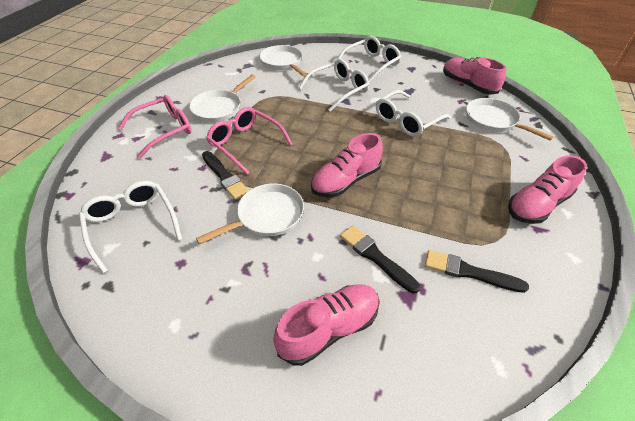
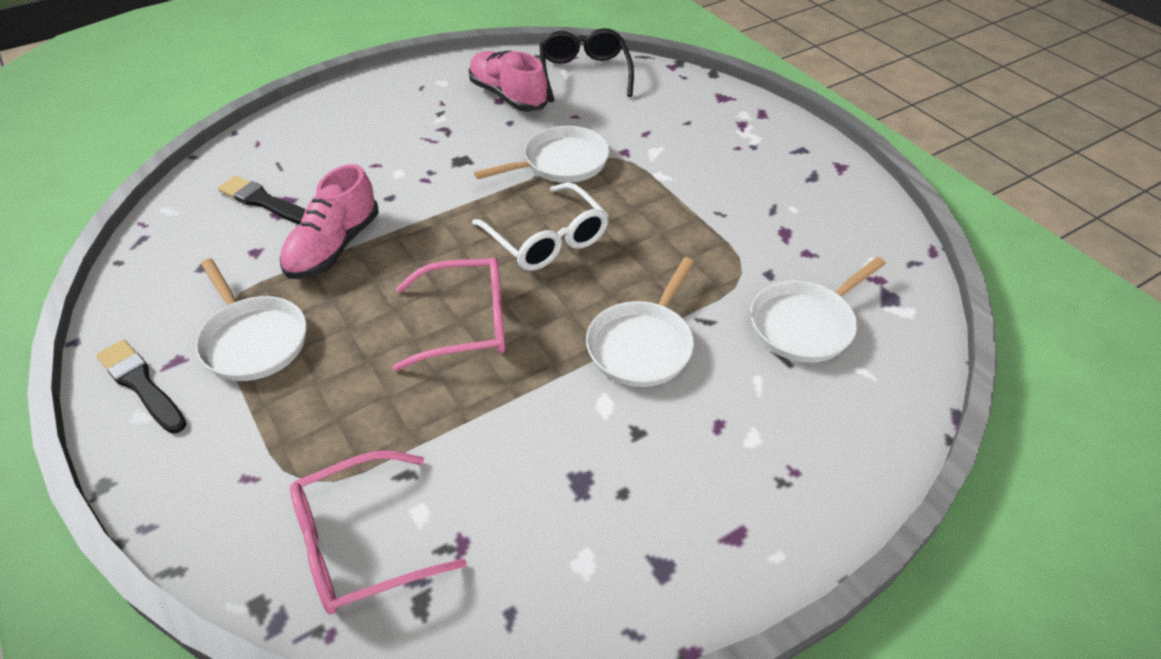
black brush: 3 -> 2
black glasses: 0 -> 1
pink shoe: 4 -> 2
white glasses: 4 -> 1

